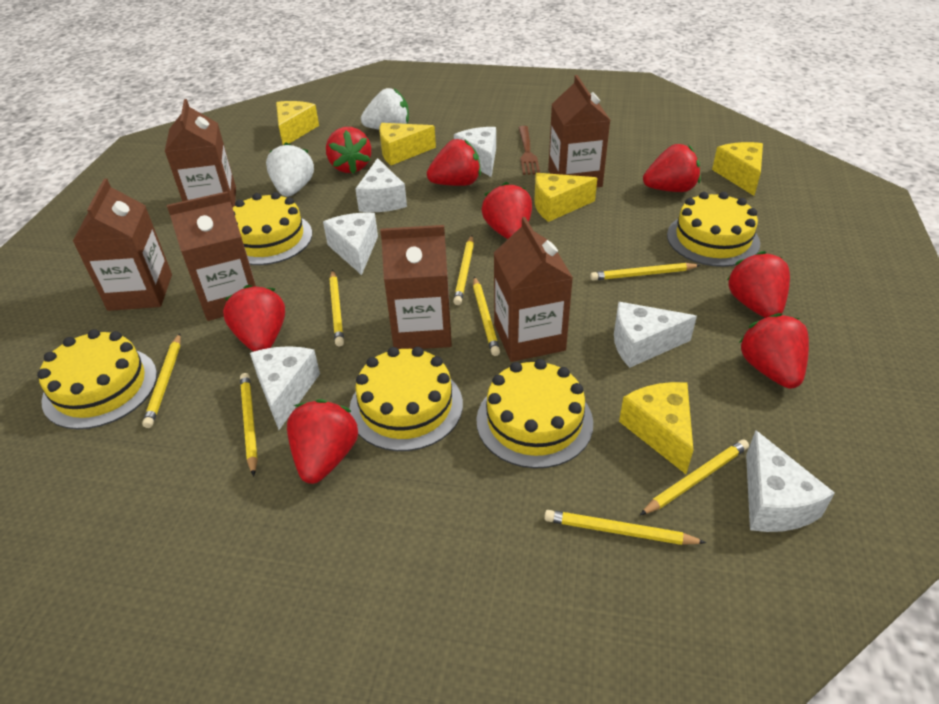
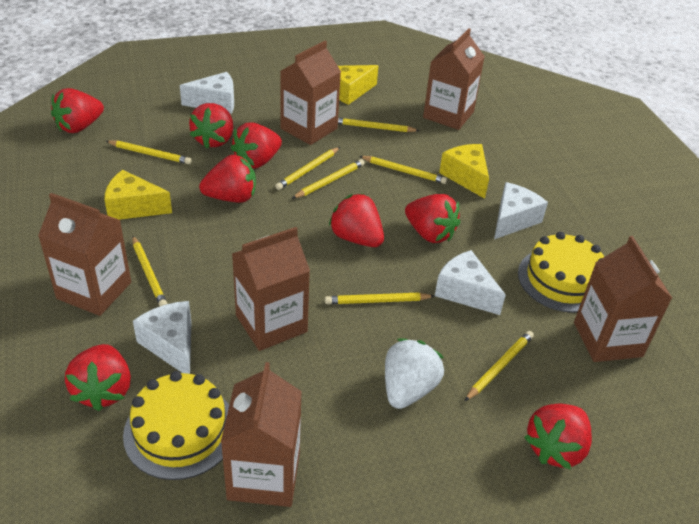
brown fork: 1 -> 0
white cheese: 6 -> 4
white strawberry: 2 -> 1
yellow cake: 5 -> 2
yellow cheese: 5 -> 3

